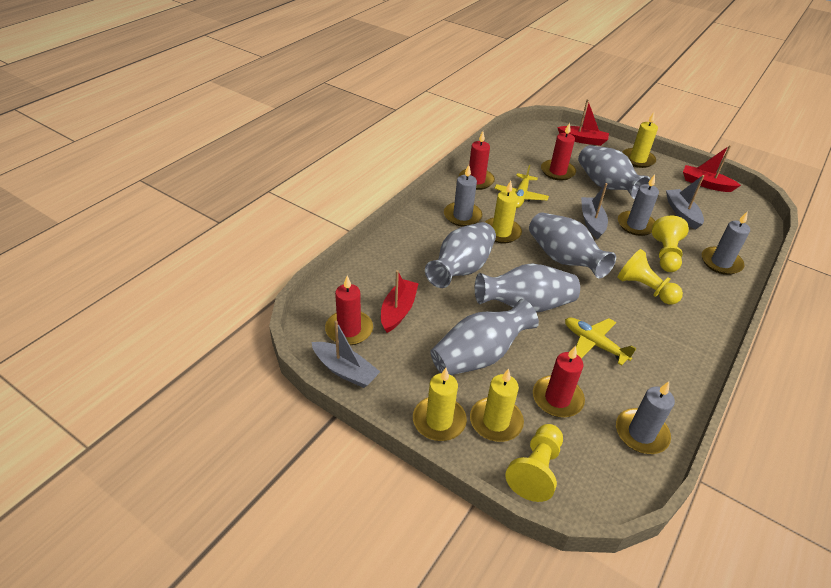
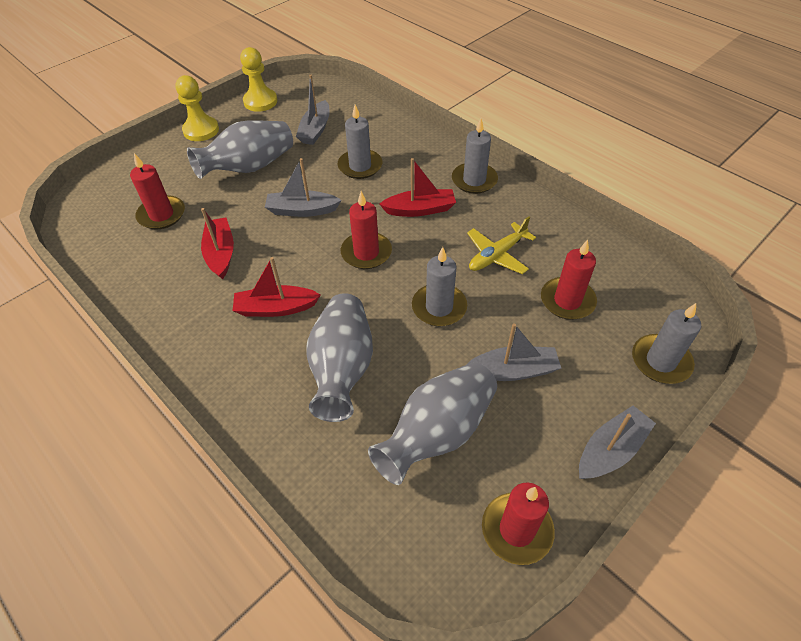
grey boat: 3 -> 4
grey vase: 5 -> 3
yellow candle: 4 -> 0
yellow pawn: 3 -> 2
yellow plane: 2 -> 1

